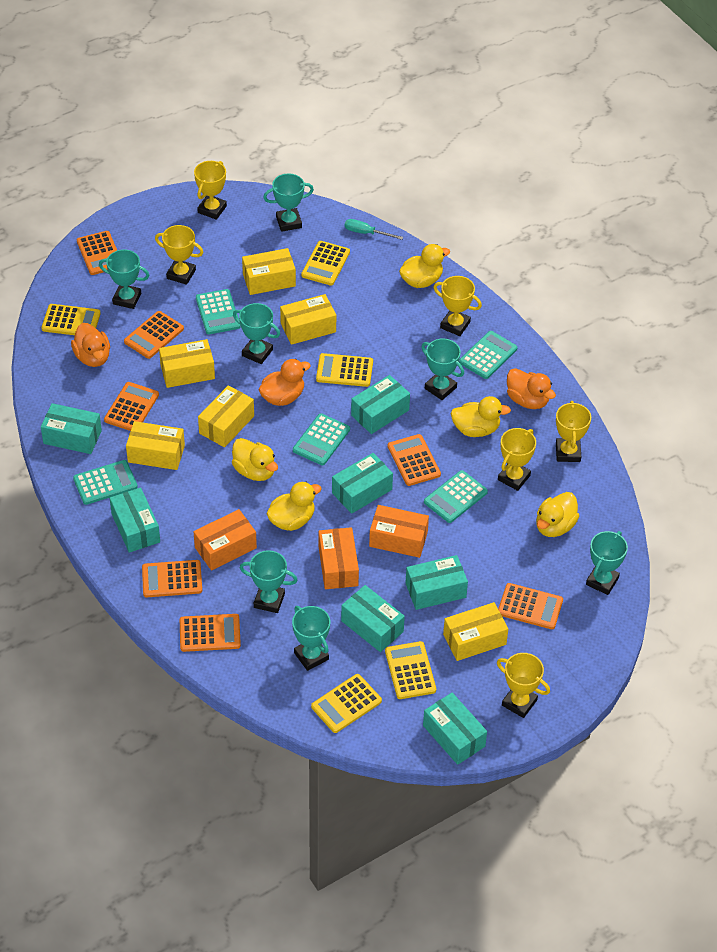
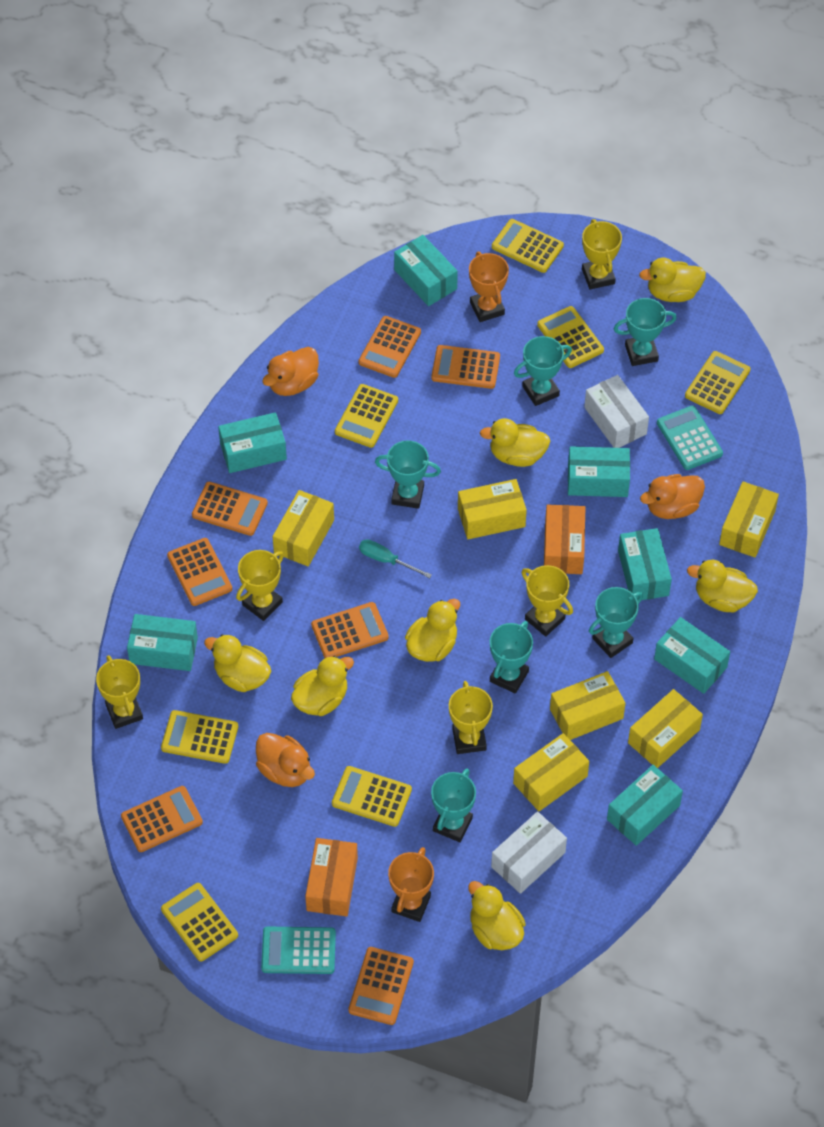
orange box: 3 -> 2
orange trophy: 0 -> 2
turquoise calculator: 5 -> 2
turquoise trophy: 7 -> 6
white box: 0 -> 2
yellow calculator: 5 -> 7
yellow duck: 5 -> 7
yellow trophy: 6 -> 5

